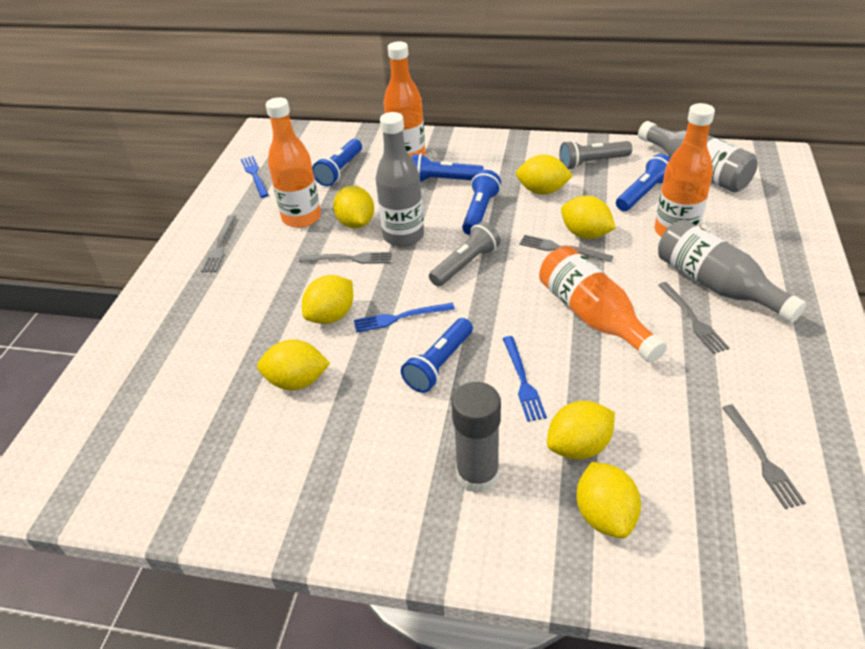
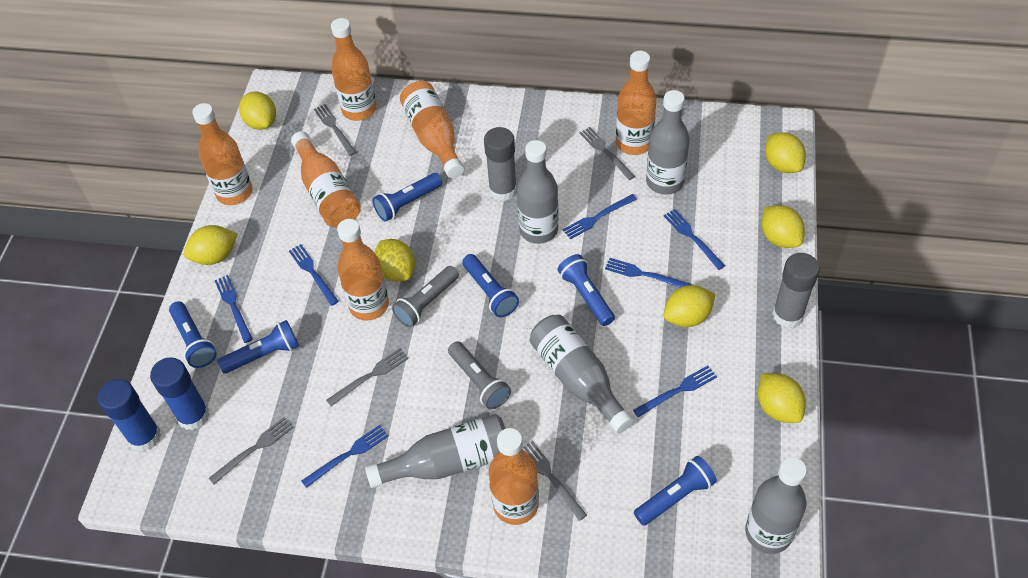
blue flashlight: 5 -> 6
blue fork: 3 -> 7
blue glue stick: 0 -> 2
grey bottle: 3 -> 5
grey glue stick: 1 -> 2
orange bottle: 4 -> 7

